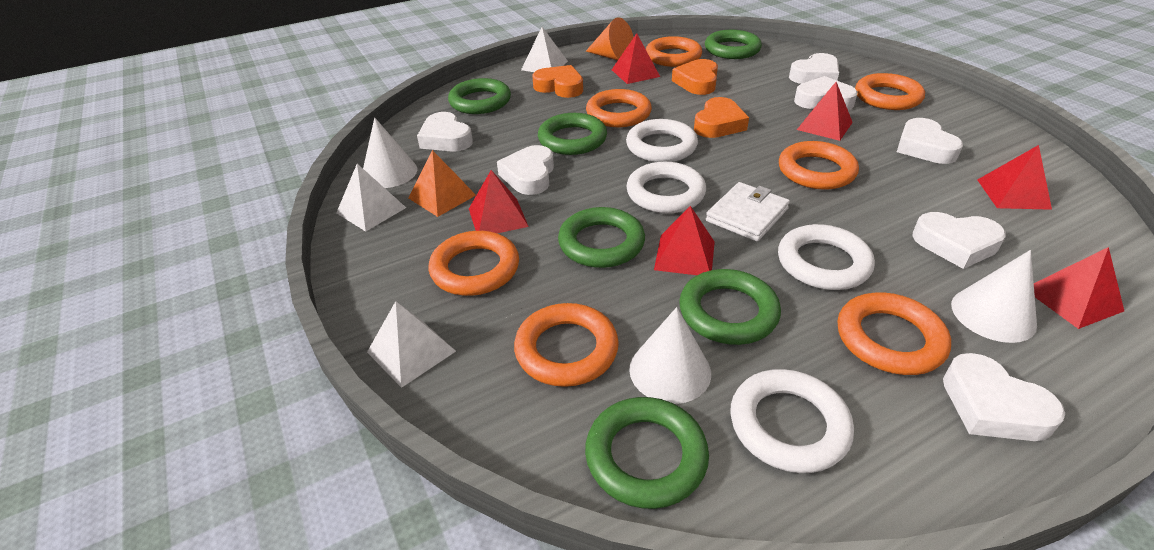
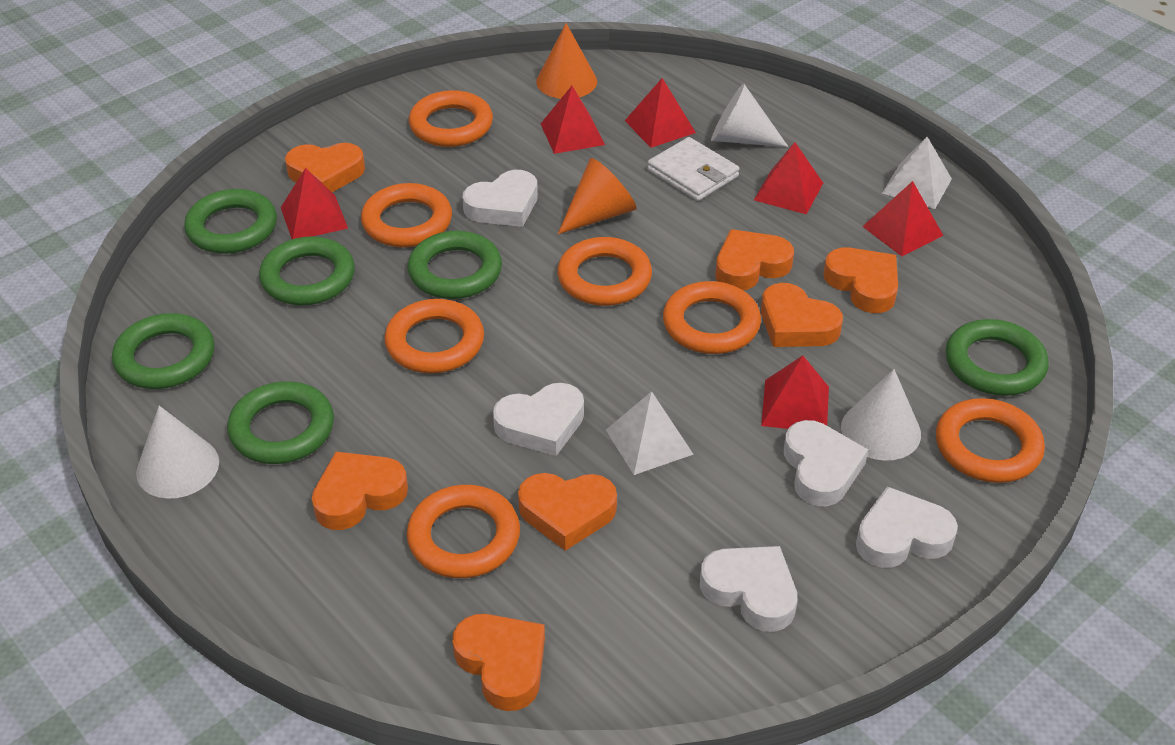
orange cone: 1 -> 2
orange heart: 3 -> 7
orange pyramid: 1 -> 0
white heart: 7 -> 5
white pyramid: 3 -> 2
white ring: 4 -> 0

